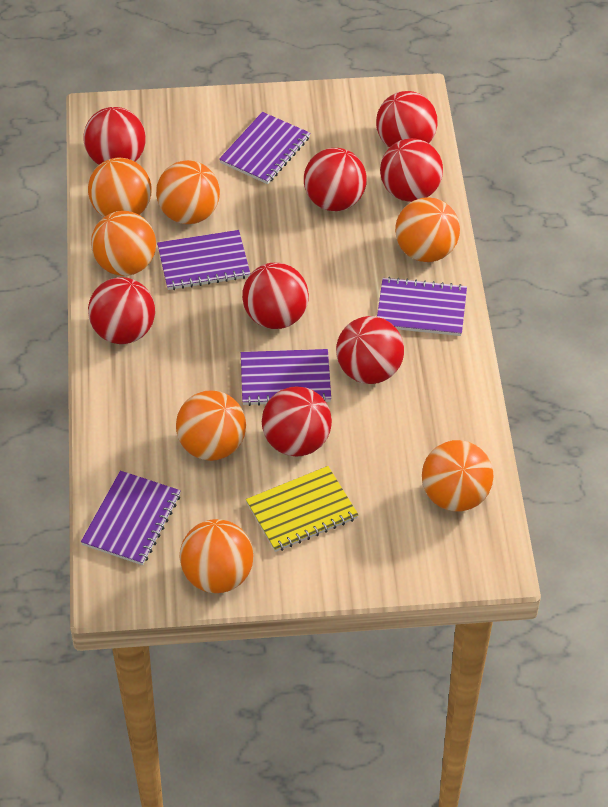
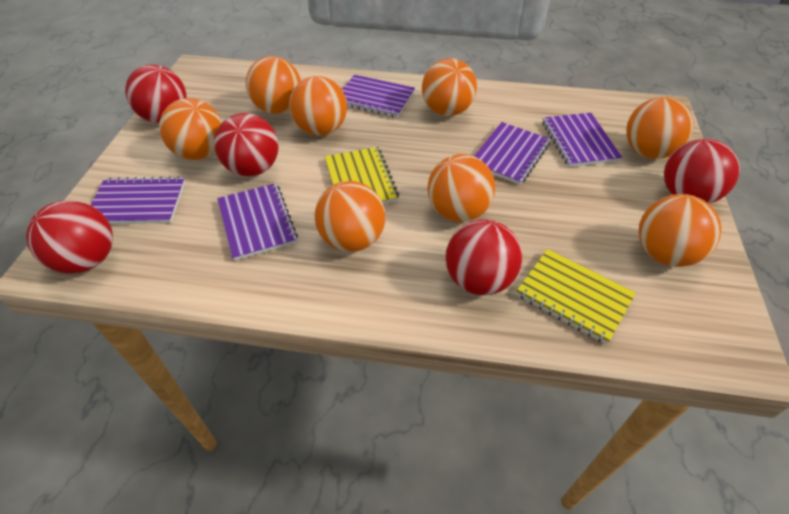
orange ball: 7 -> 8
red ball: 8 -> 5
yellow notebook: 1 -> 2

